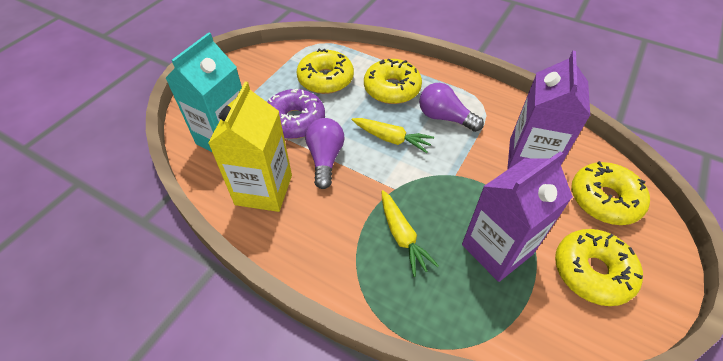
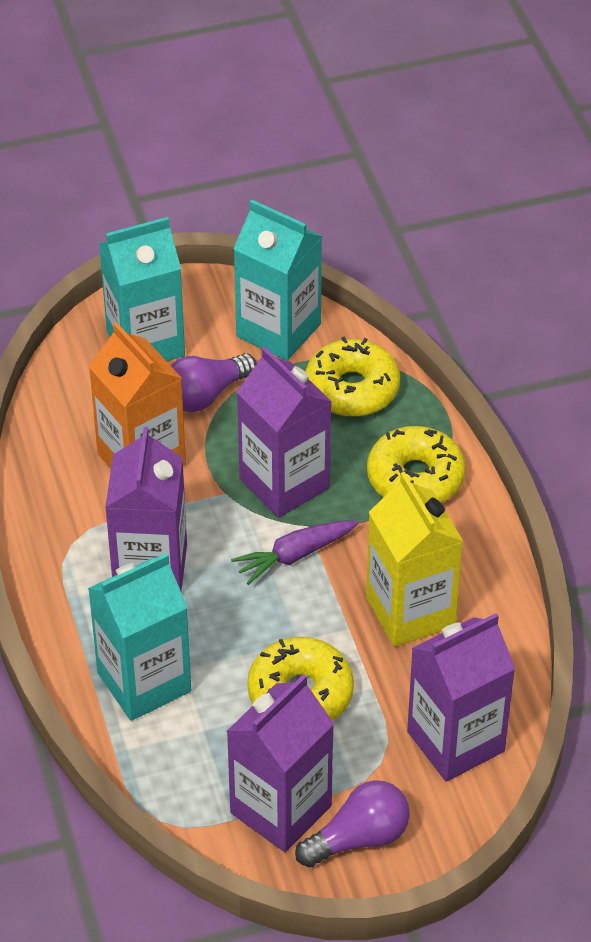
orange carton: 0 -> 1
purple carrot: 0 -> 1
purple carton: 2 -> 4
purple donut: 1 -> 0
turquoise carton: 1 -> 3
yellow carrot: 2 -> 0
yellow donut: 4 -> 3

